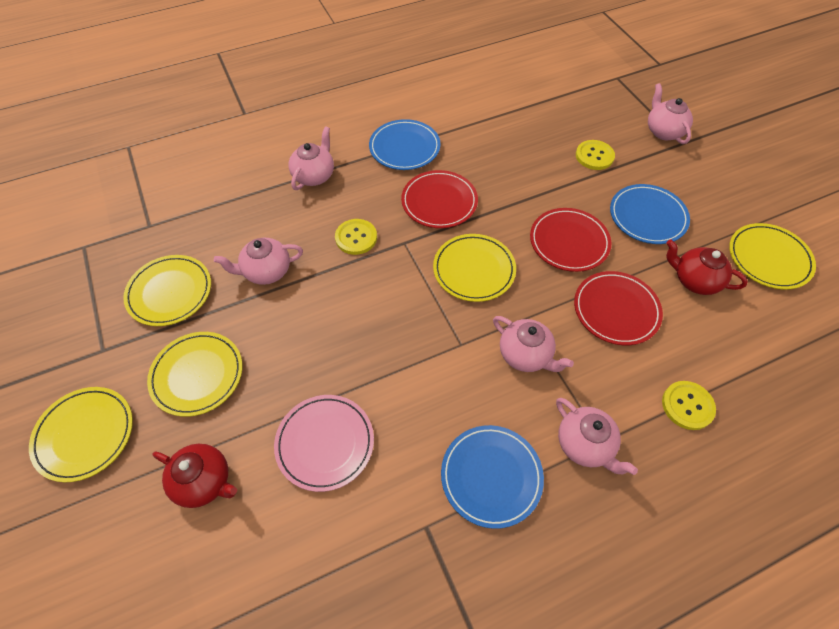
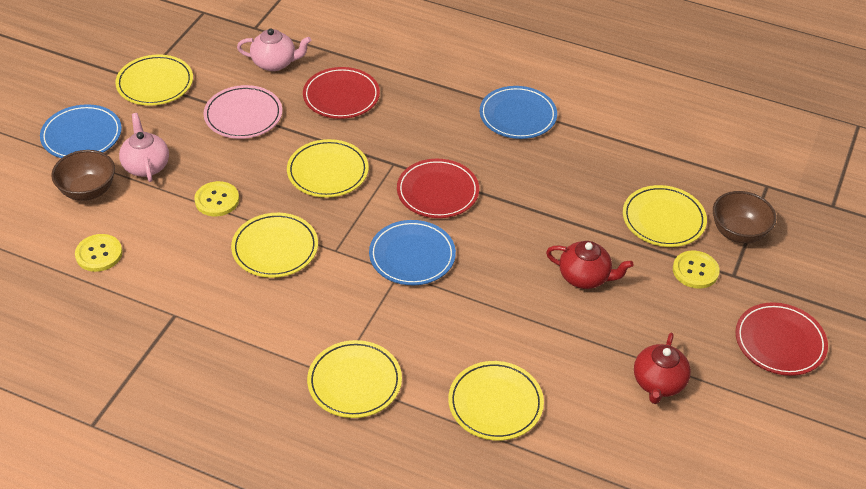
brown bowl: 0 -> 2
pink teapot: 5 -> 2
yellow plate: 5 -> 6

